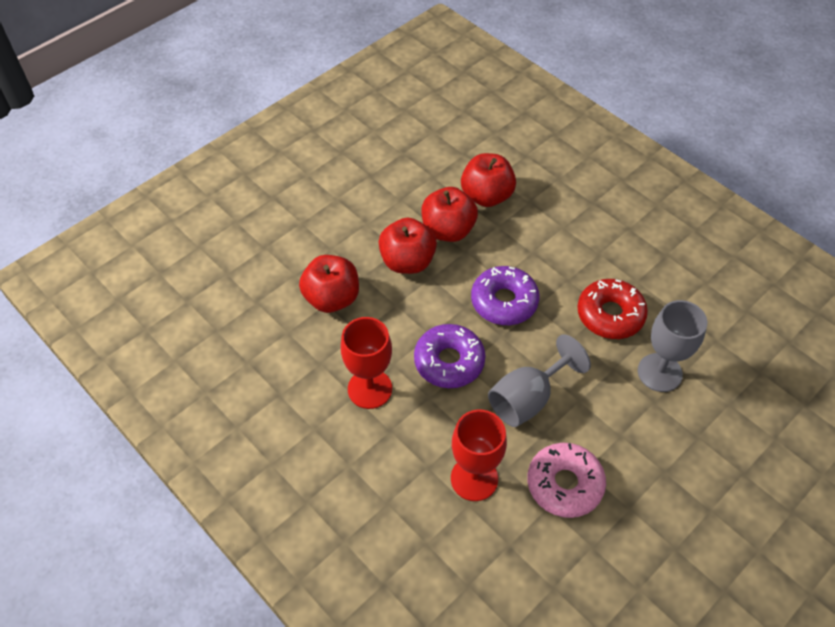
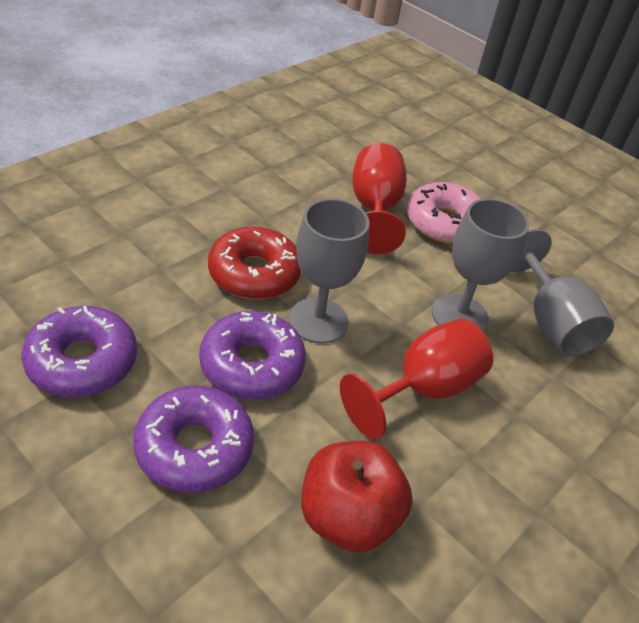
grey goblet: 2 -> 3
purple donut: 2 -> 3
red apple: 4 -> 1

